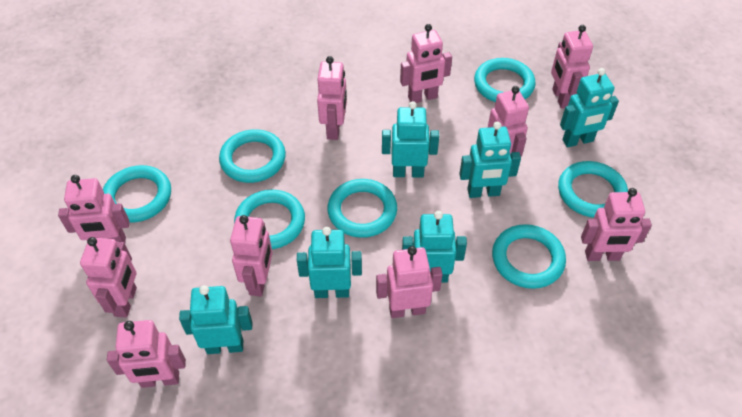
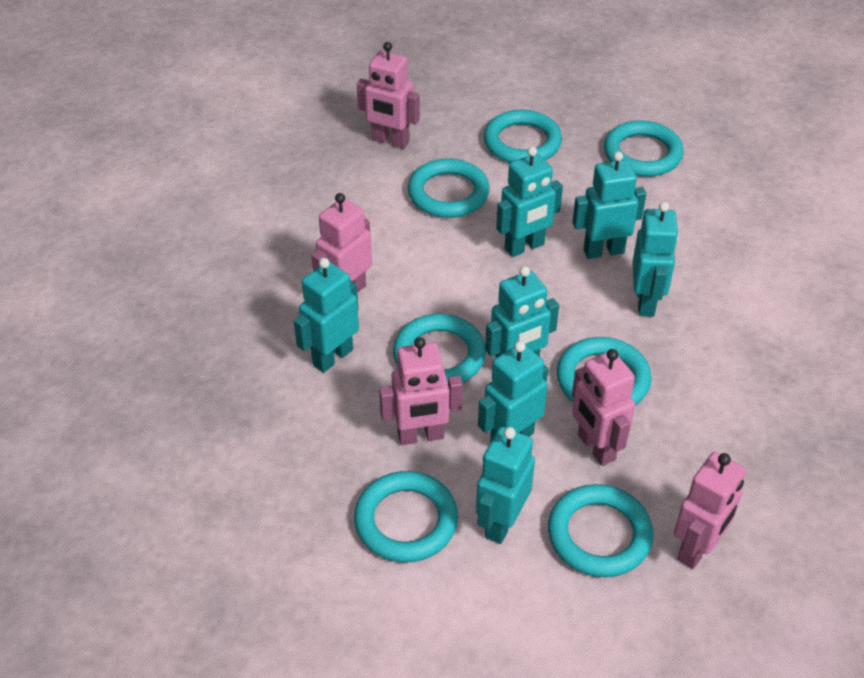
pink robot: 10 -> 5
turquoise robot: 6 -> 7

